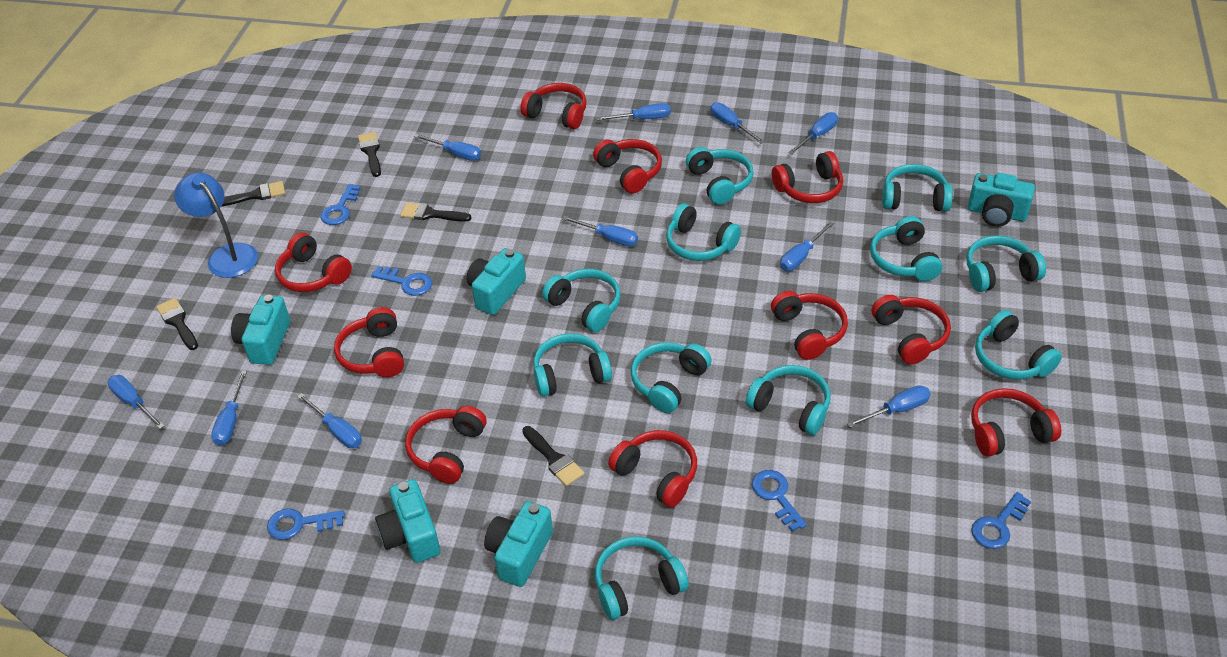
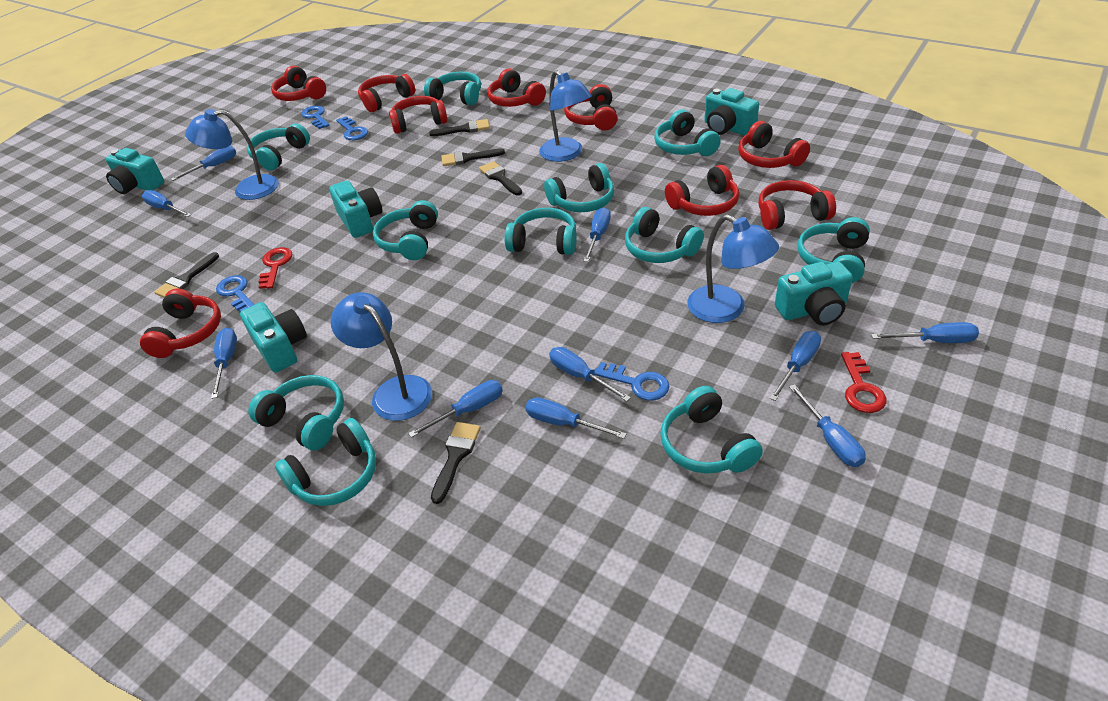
blue key: 5 -> 4
blue lamp: 1 -> 4
red headphones: 10 -> 9
red key: 0 -> 2

